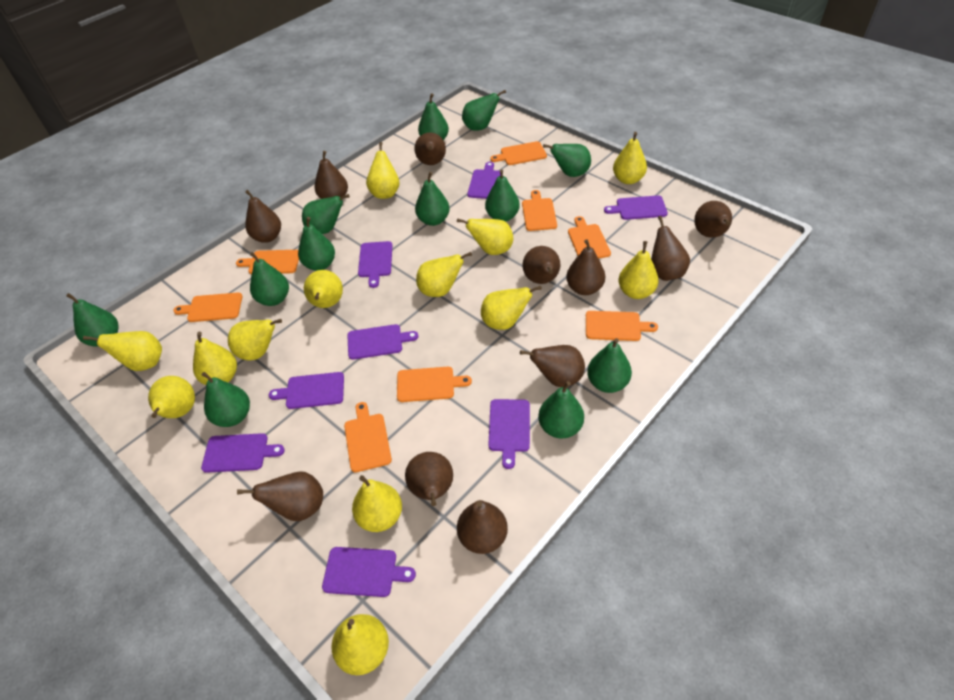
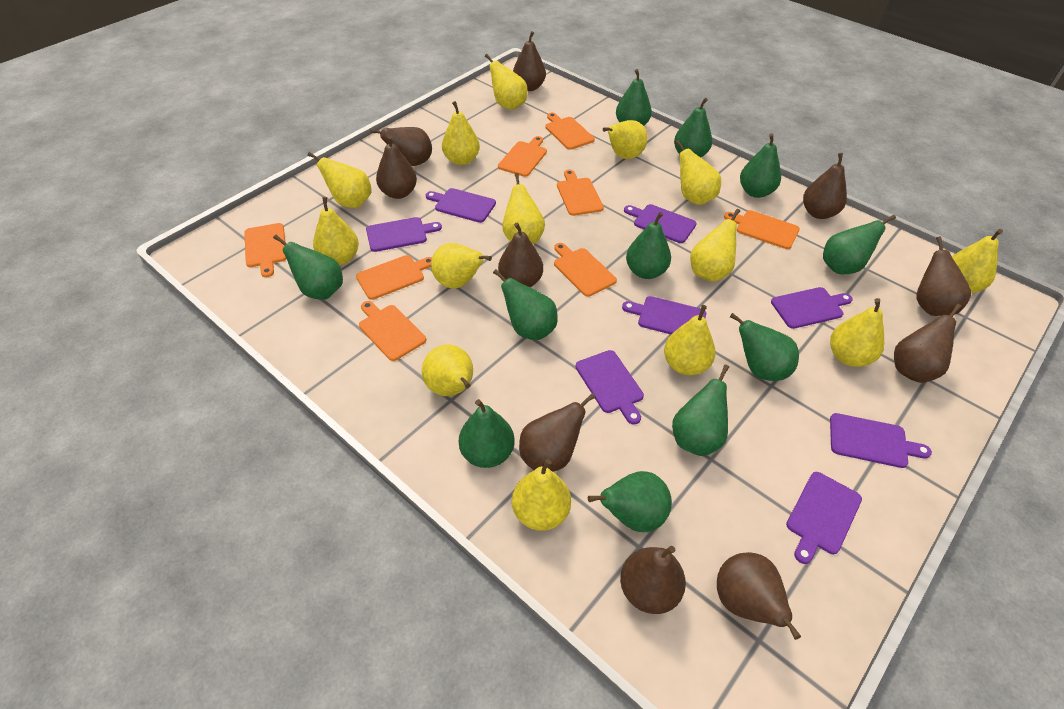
brown pear: 11 -> 10
green pear: 12 -> 11
yellow pear: 13 -> 14

